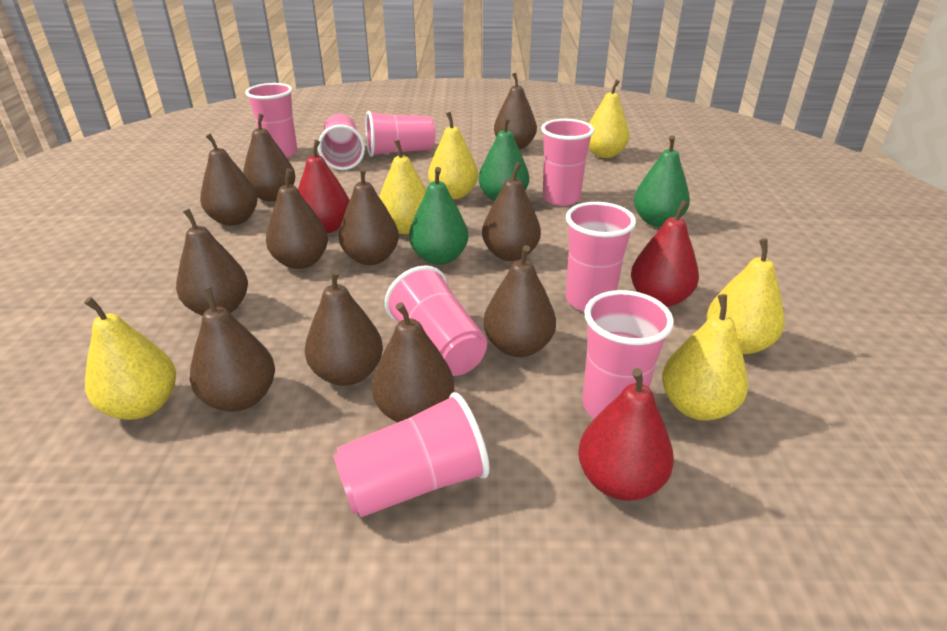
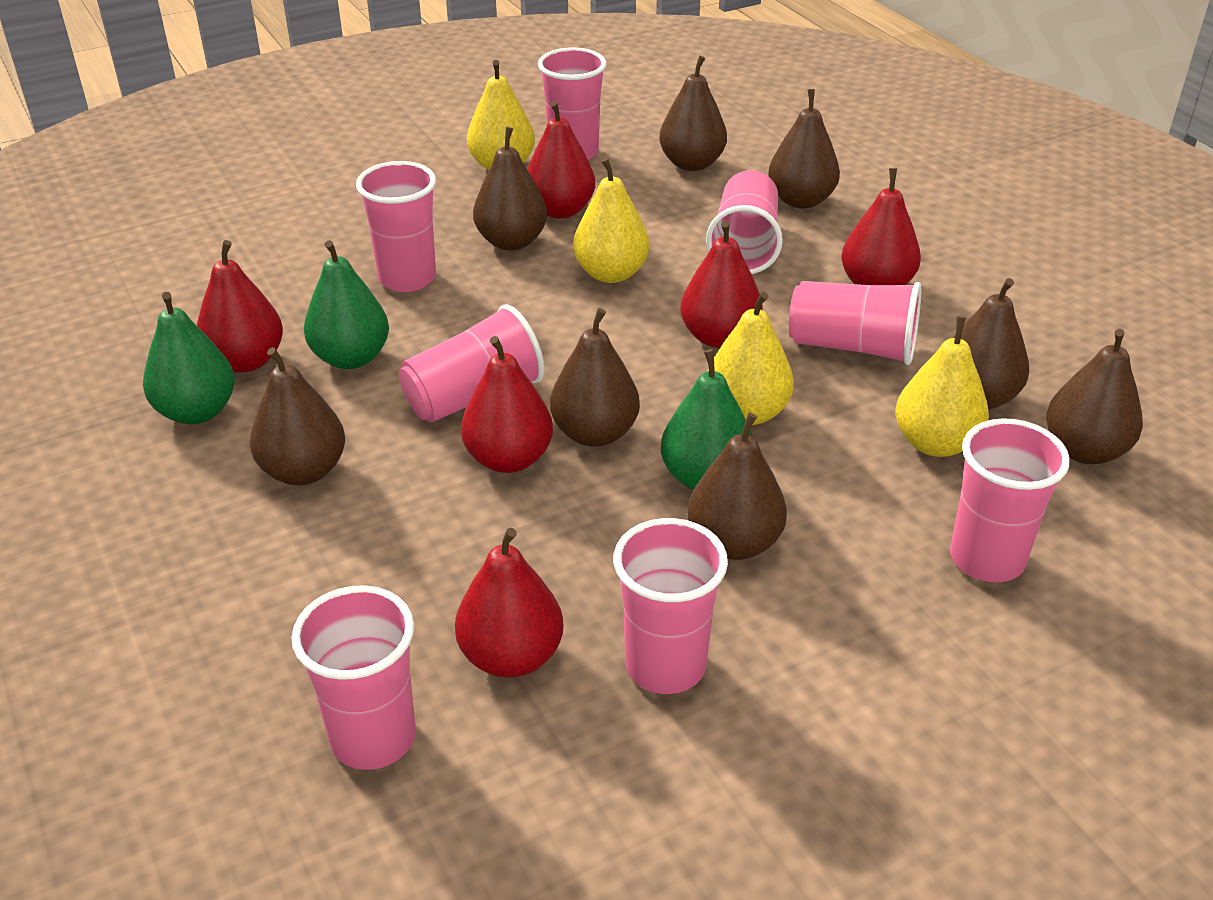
brown pear: 11 -> 8
red pear: 3 -> 6
yellow pear: 6 -> 4

